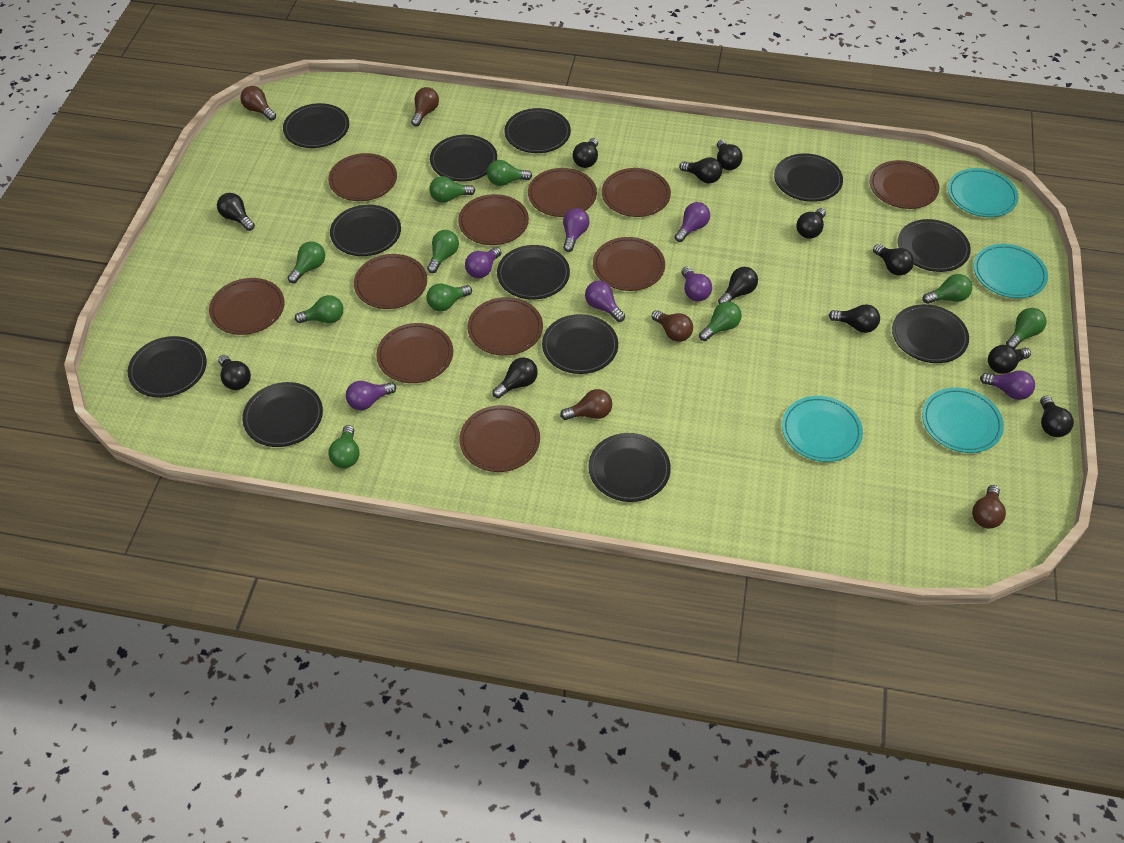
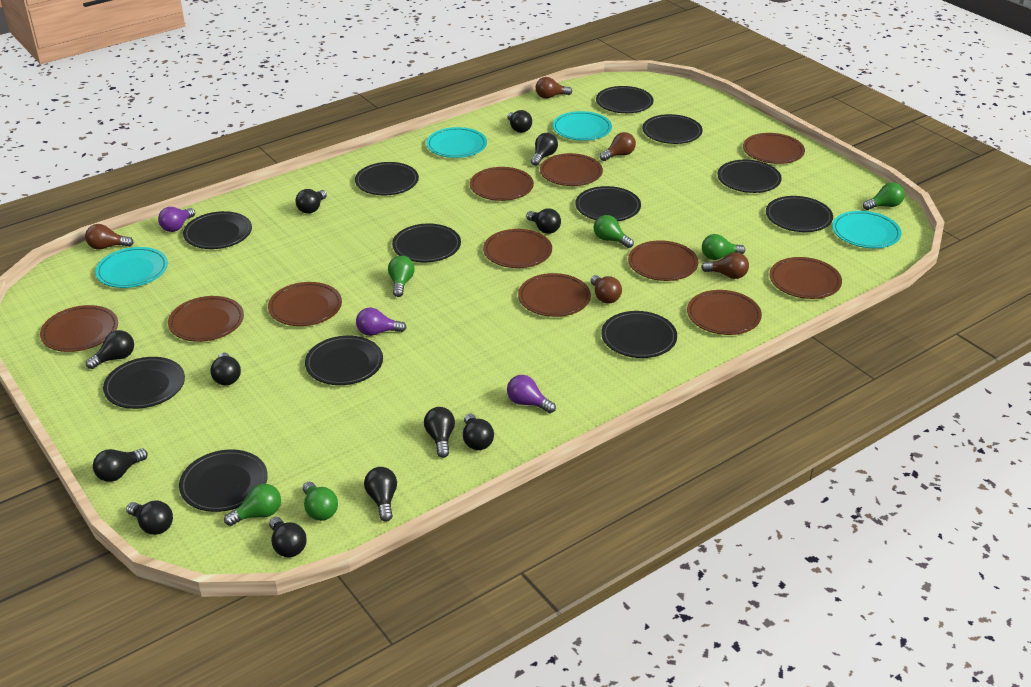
green light bulb: 10 -> 6
purple light bulb: 7 -> 3

